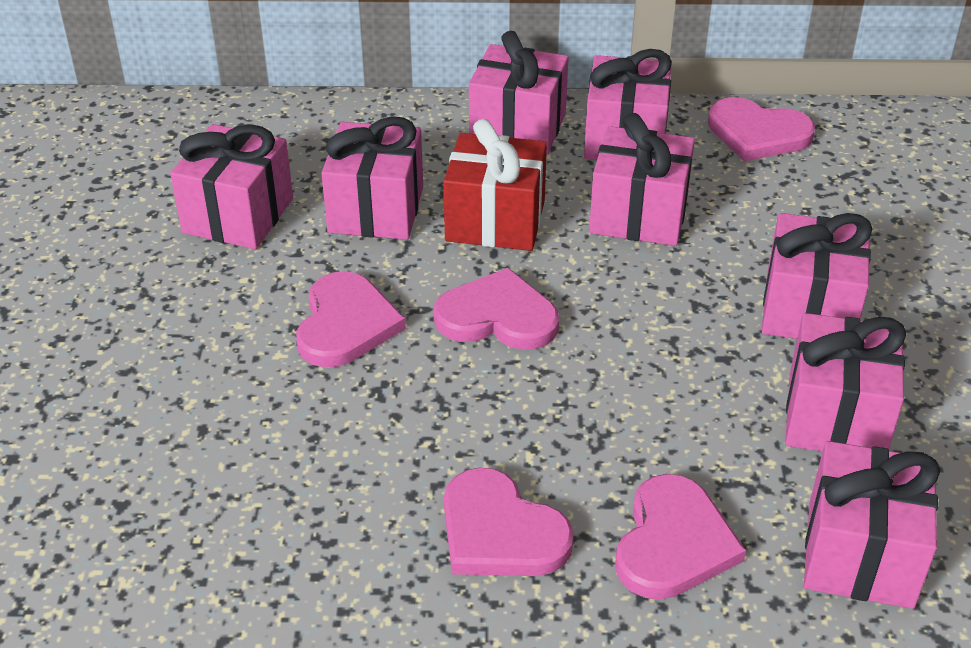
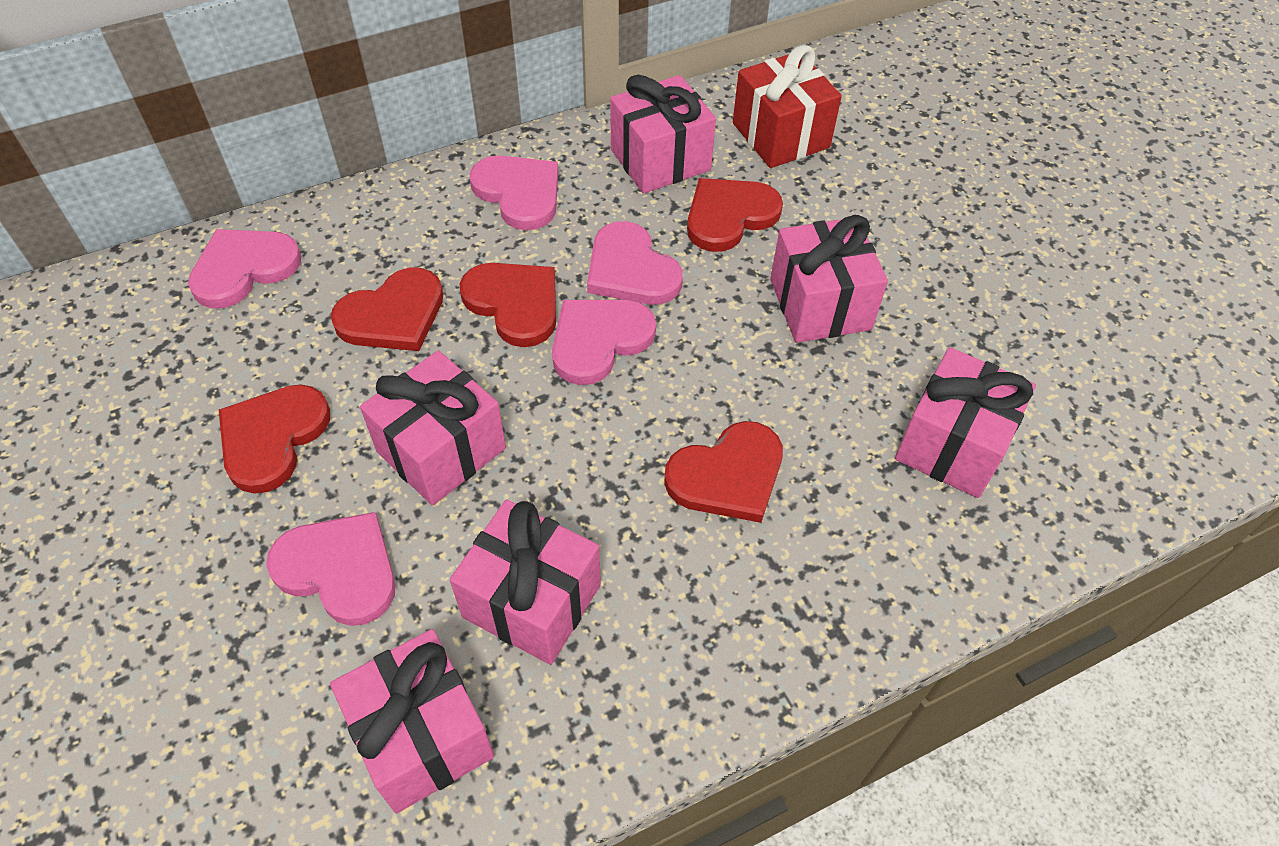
pink gift: 8 -> 6
red heart: 0 -> 5

